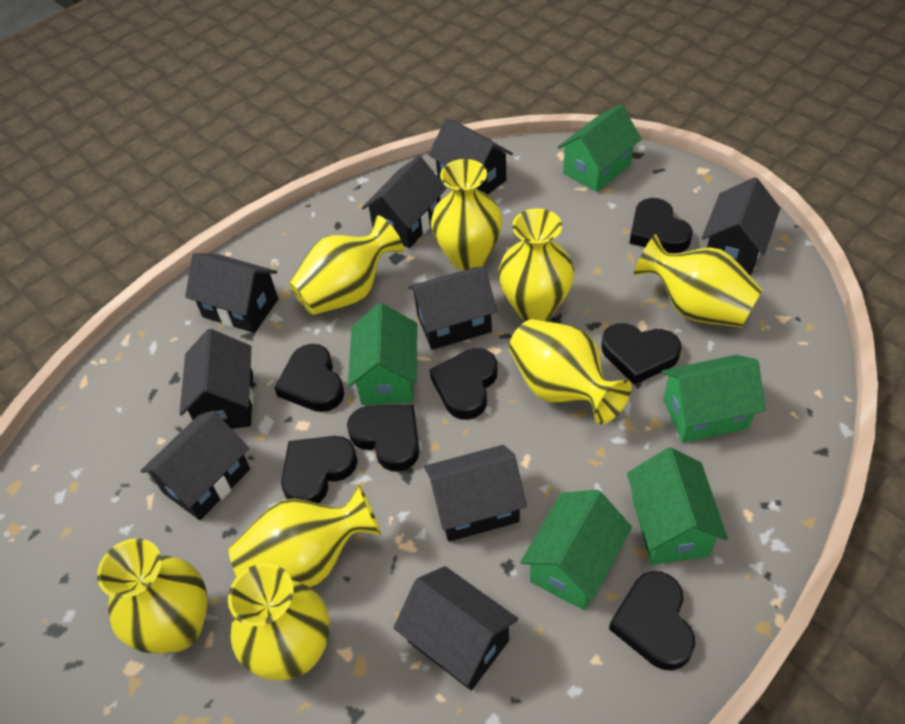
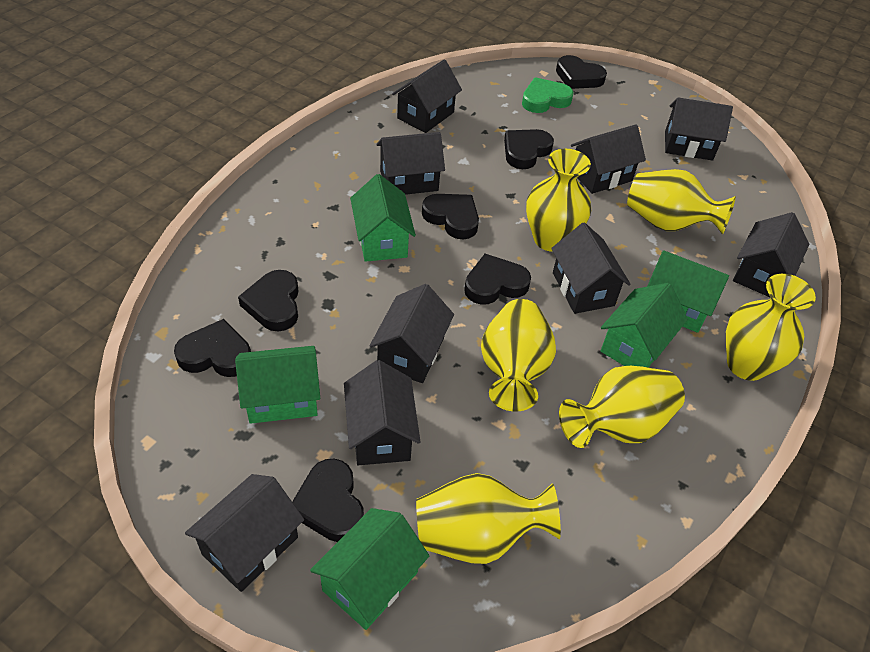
green heart: 0 -> 1
yellow vase: 8 -> 6

